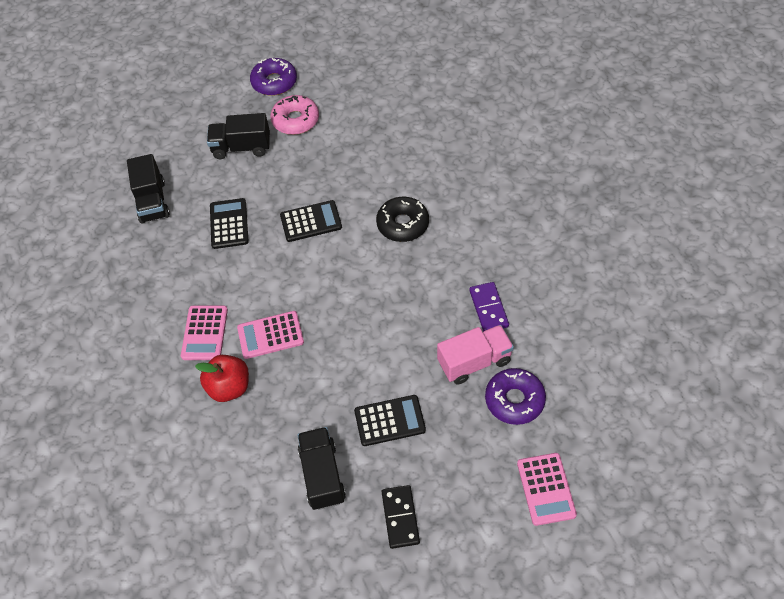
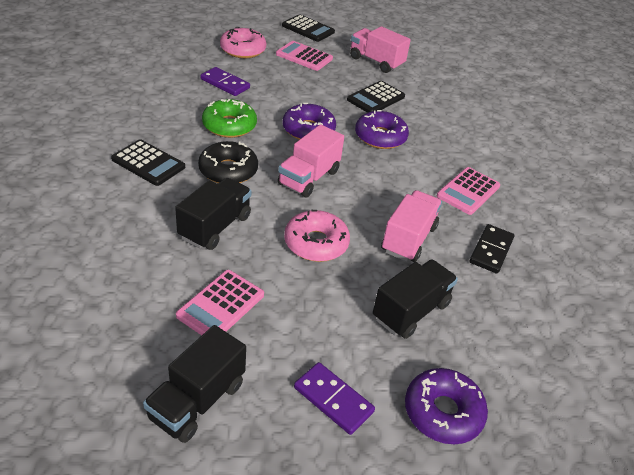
green donut: 0 -> 1
pink donut: 1 -> 2
pink truck: 1 -> 3
purple domino: 1 -> 2
purple donut: 2 -> 3
red apple: 1 -> 0

